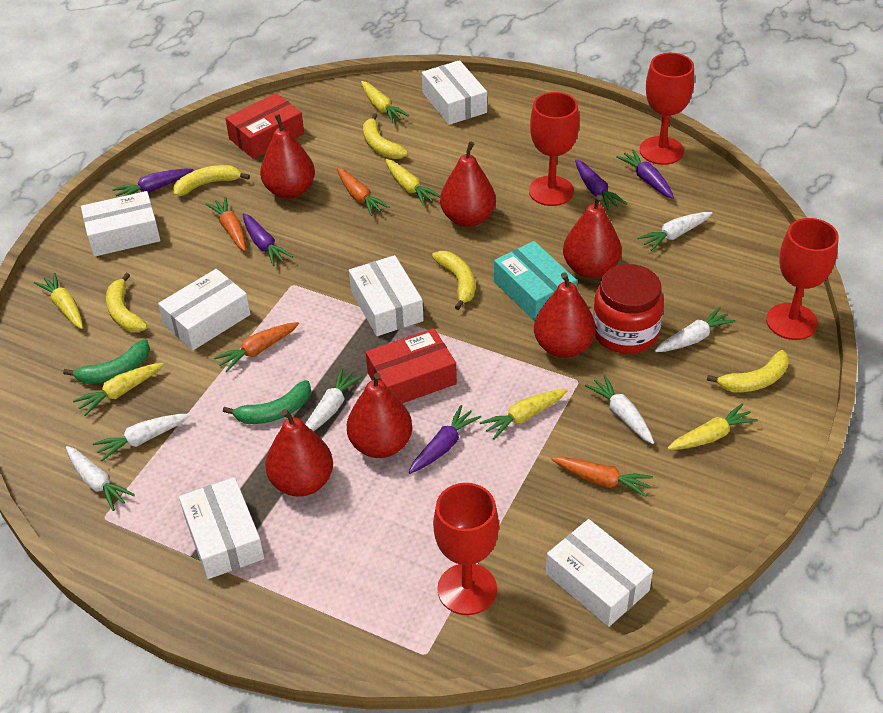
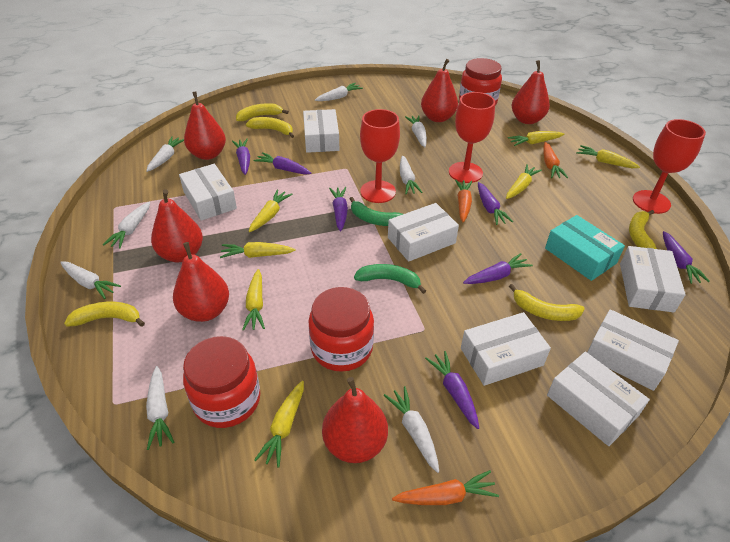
orange carrot: 4 -> 3
purple carrot: 5 -> 7
red box: 2 -> 0
red goblet: 4 -> 3
red jar: 1 -> 3
white box: 6 -> 7
white carrot: 6 -> 8
yellow carrot: 6 -> 7

